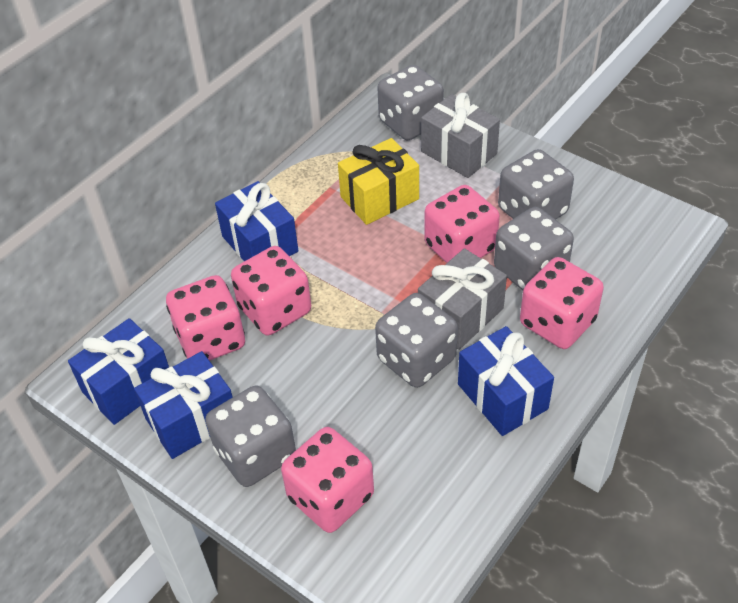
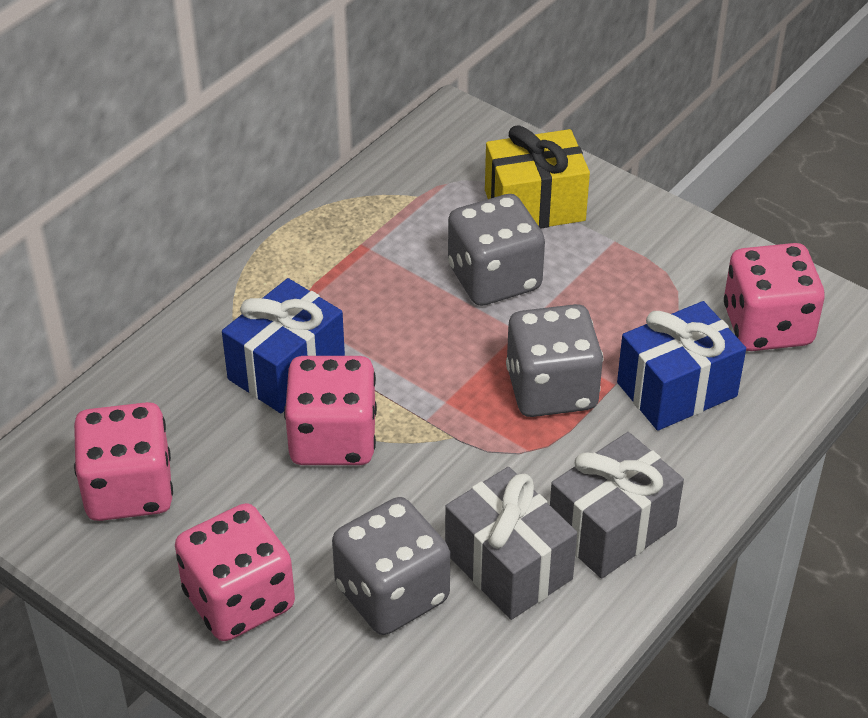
blue gift: 4 -> 2
grey dice: 5 -> 3
pink dice: 5 -> 4

